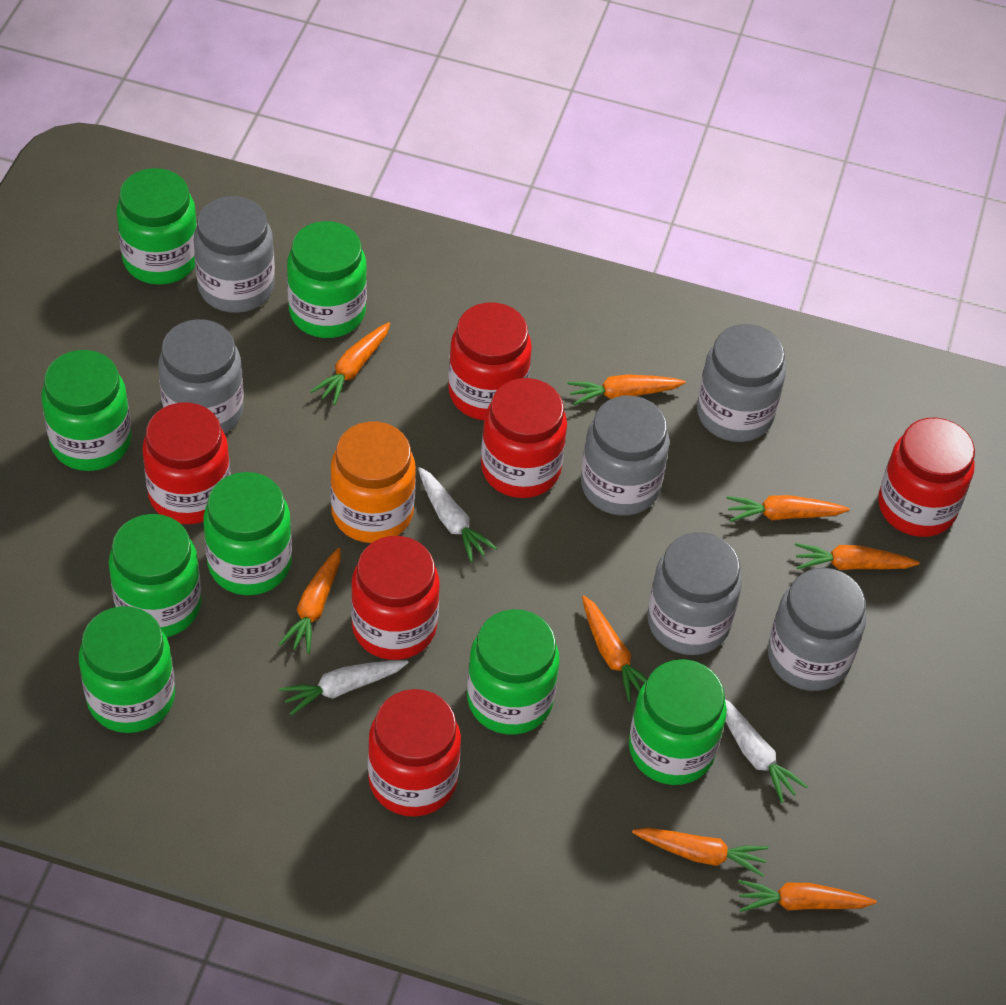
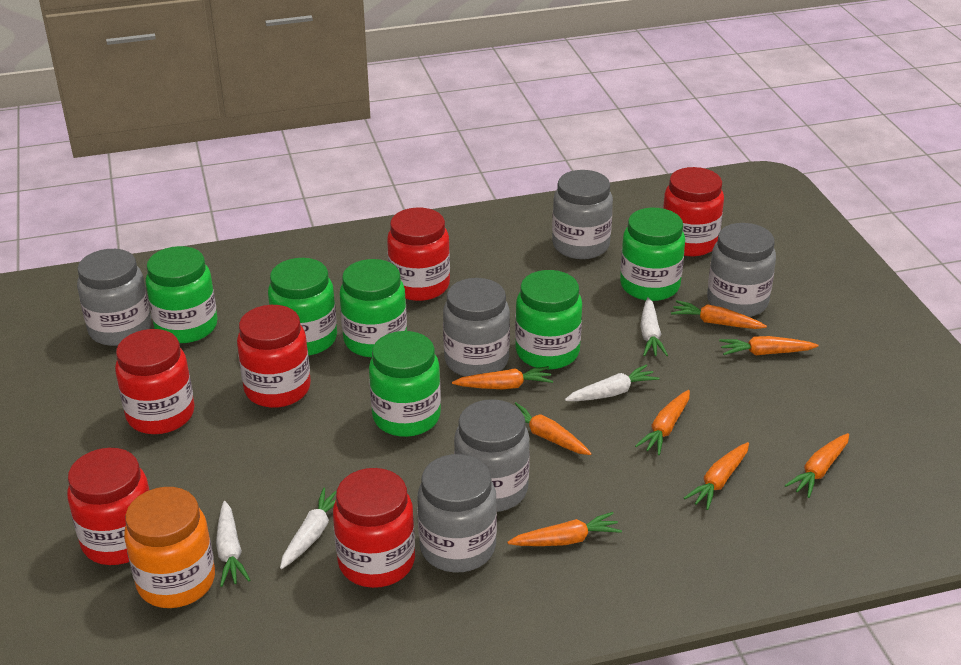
green jar: 8 -> 6
white carrot: 3 -> 4

